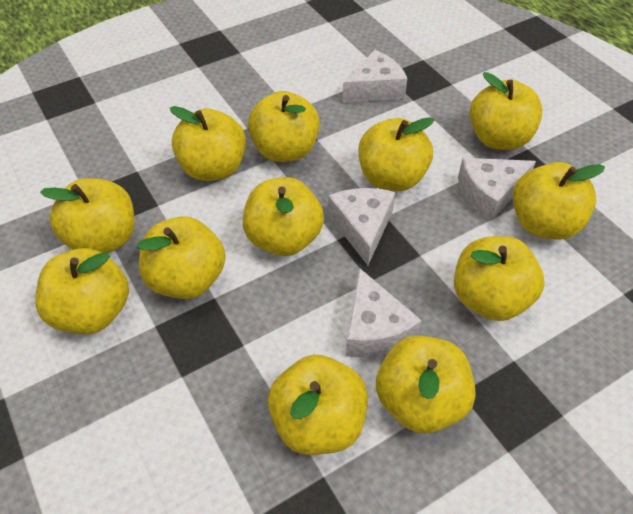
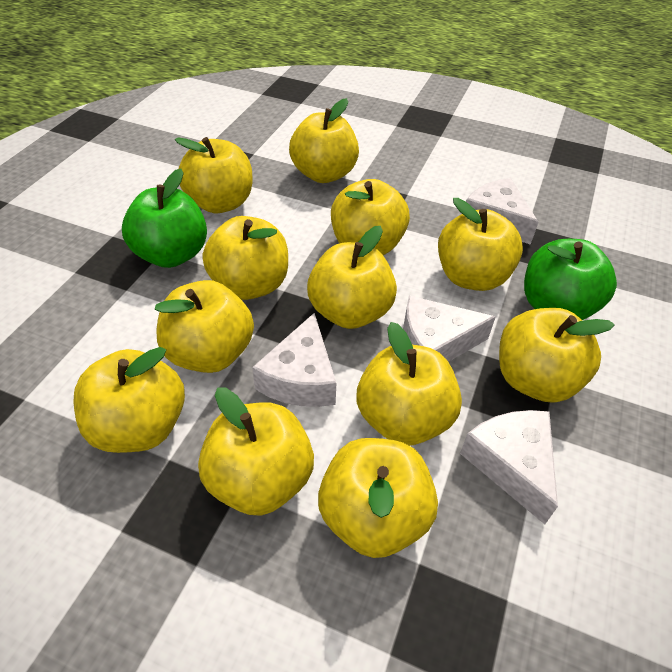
green apple: 0 -> 2

